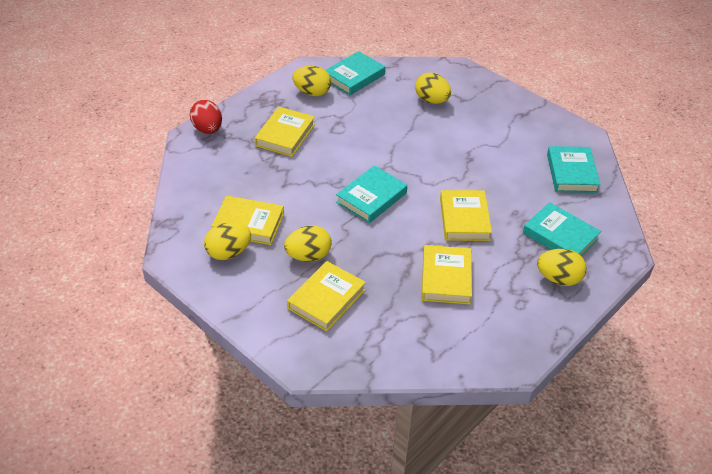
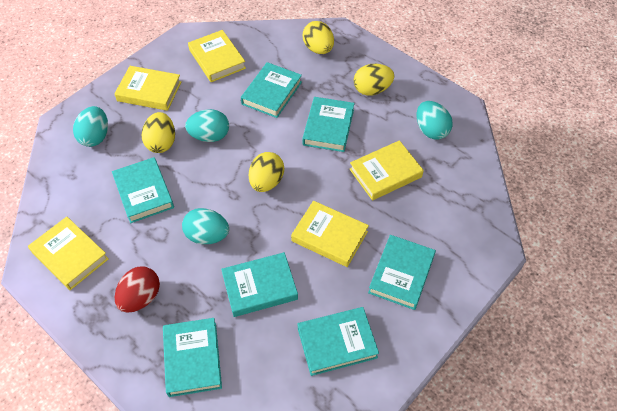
turquoise book: 4 -> 7
turquoise egg: 0 -> 4
yellow egg: 5 -> 4

